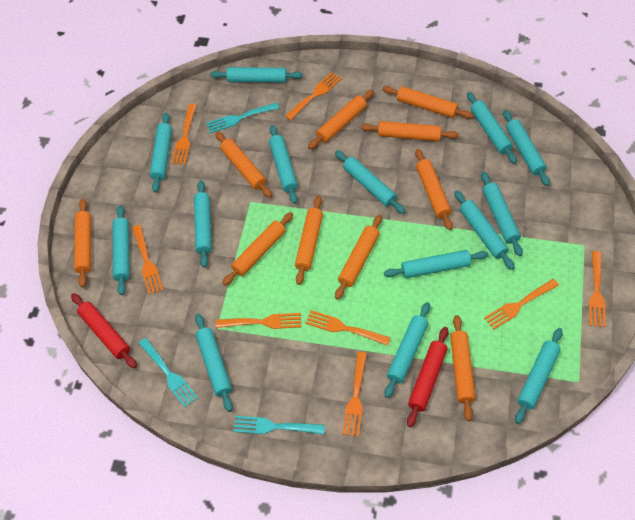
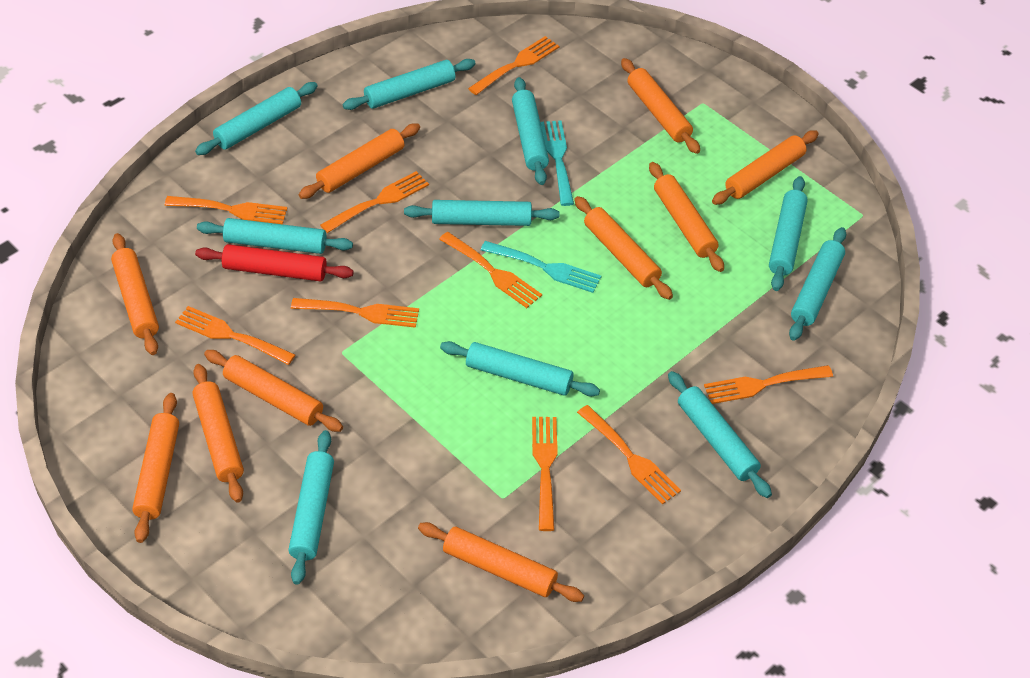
orange fork: 8 -> 9
red rolling pin: 2 -> 1
turquoise fork: 3 -> 2
turquoise rolling pin: 14 -> 10

